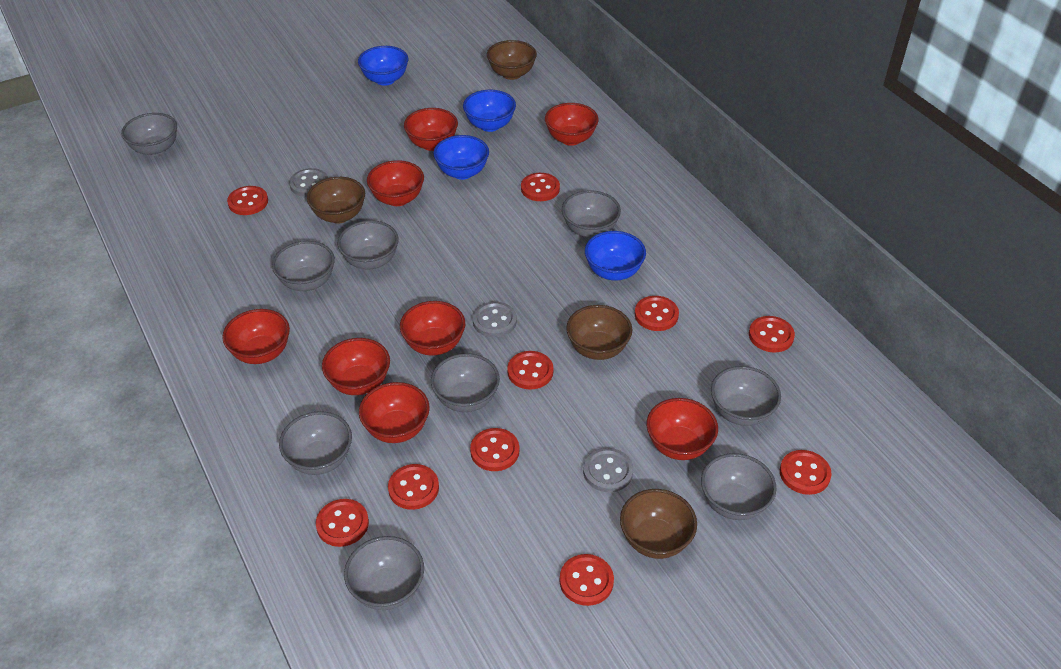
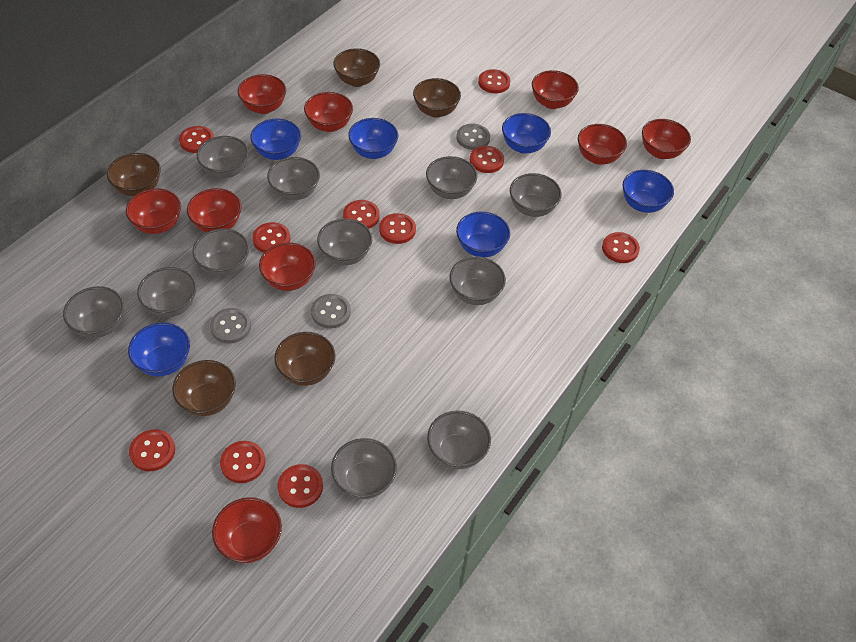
blue bowl: 4 -> 6
brown bowl: 4 -> 5
grey bowl: 9 -> 11
red bowl: 8 -> 9

